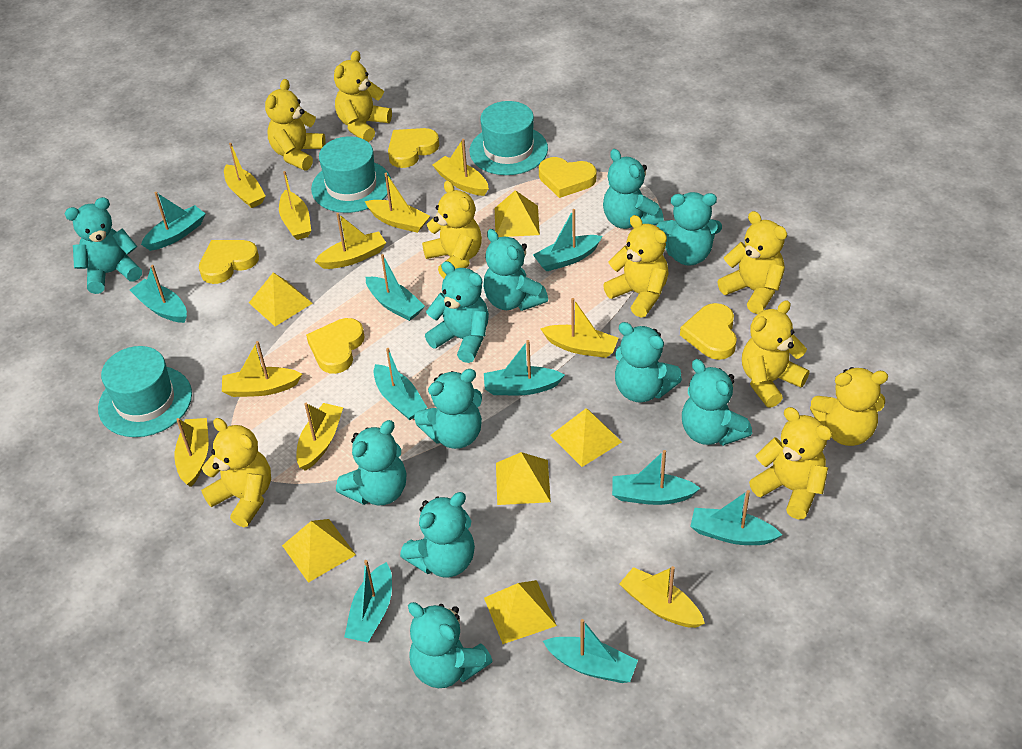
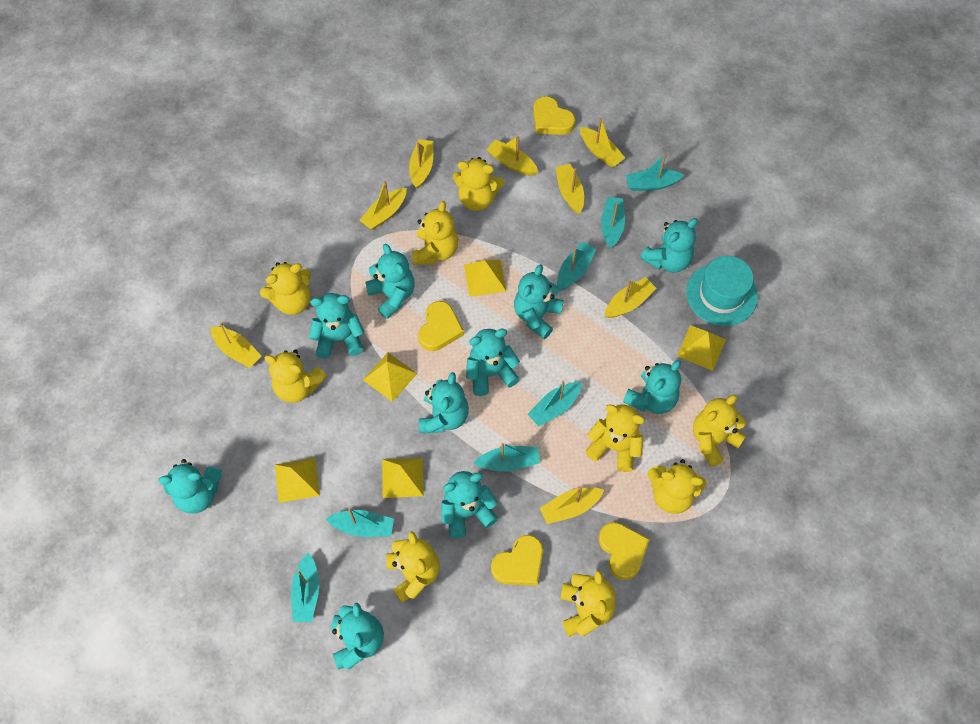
turquoise boat: 10 -> 7
turquoise hat: 3 -> 1
turquoise teddy bear: 11 -> 10
yellow boat: 10 -> 8
yellow heart: 5 -> 4
yellow pyramid: 6 -> 5

